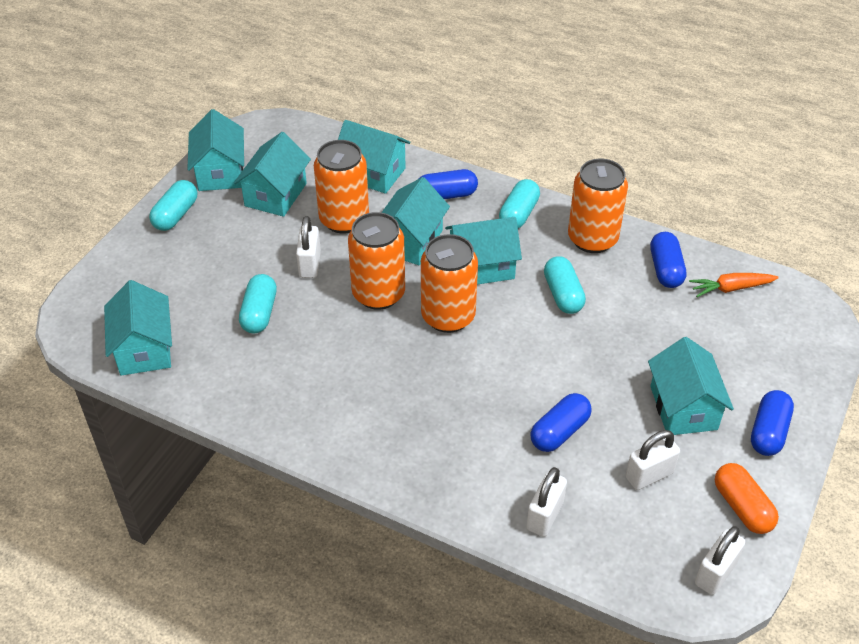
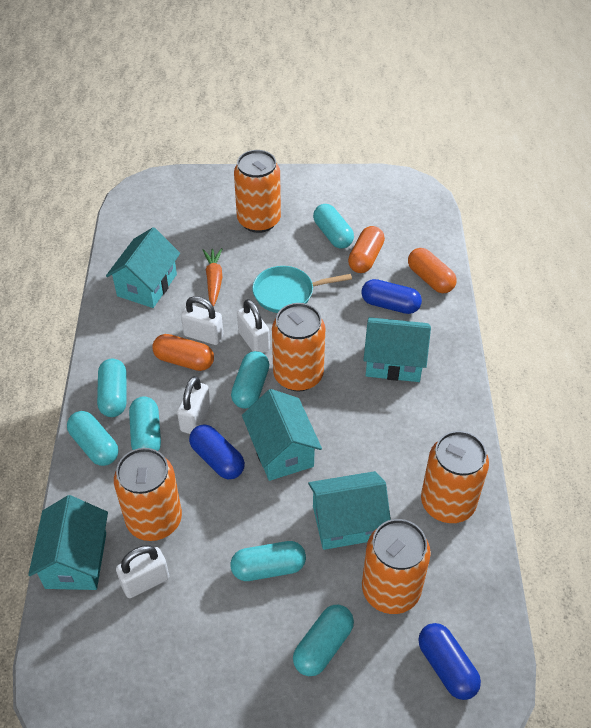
blue capsule: 4 -> 3
orange can: 4 -> 5
orange capsule: 1 -> 3
turquoise capsule: 4 -> 7
turquoise house: 7 -> 5
turquoise pan: 0 -> 1

